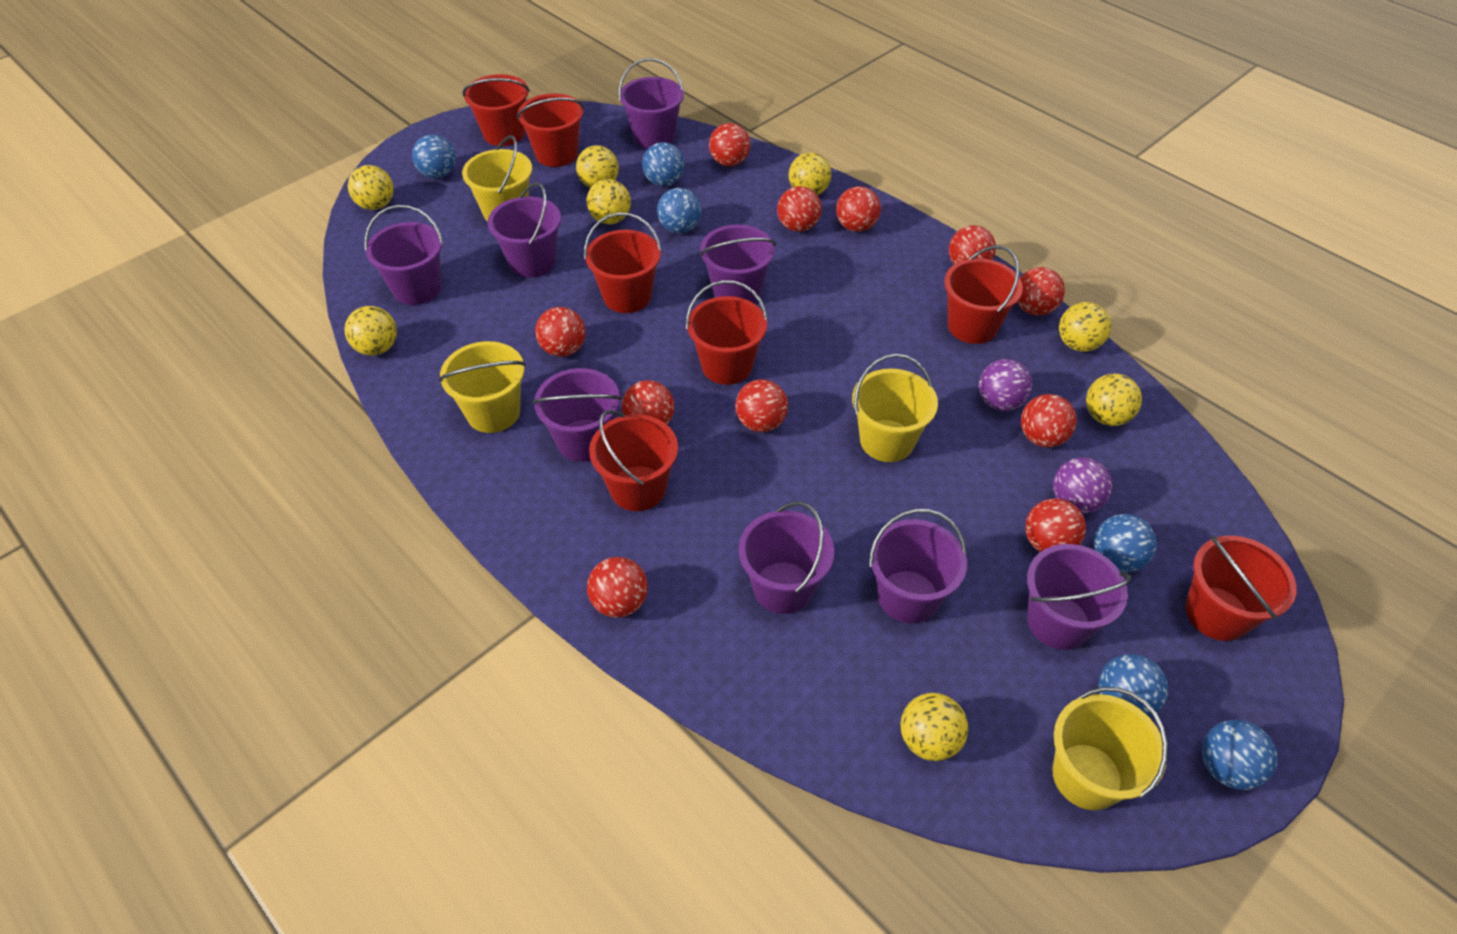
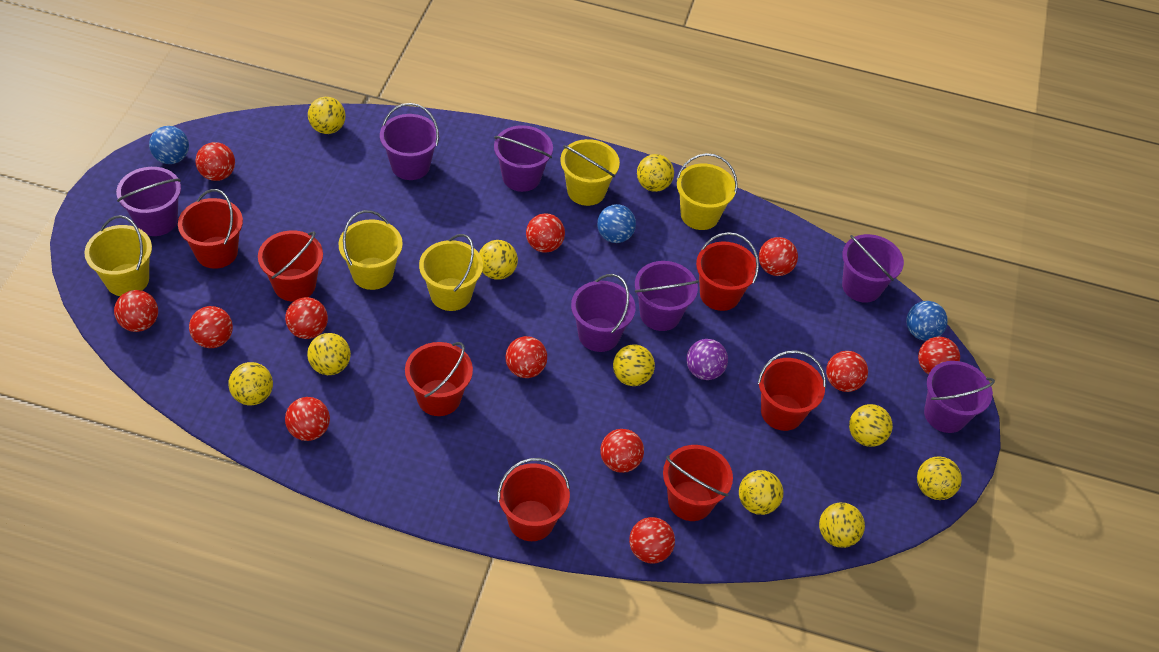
blue ball: 6 -> 3
purple ball: 2 -> 1
purple bucket: 8 -> 7
red ball: 11 -> 12
yellow ball: 8 -> 10
yellow bucket: 4 -> 5

